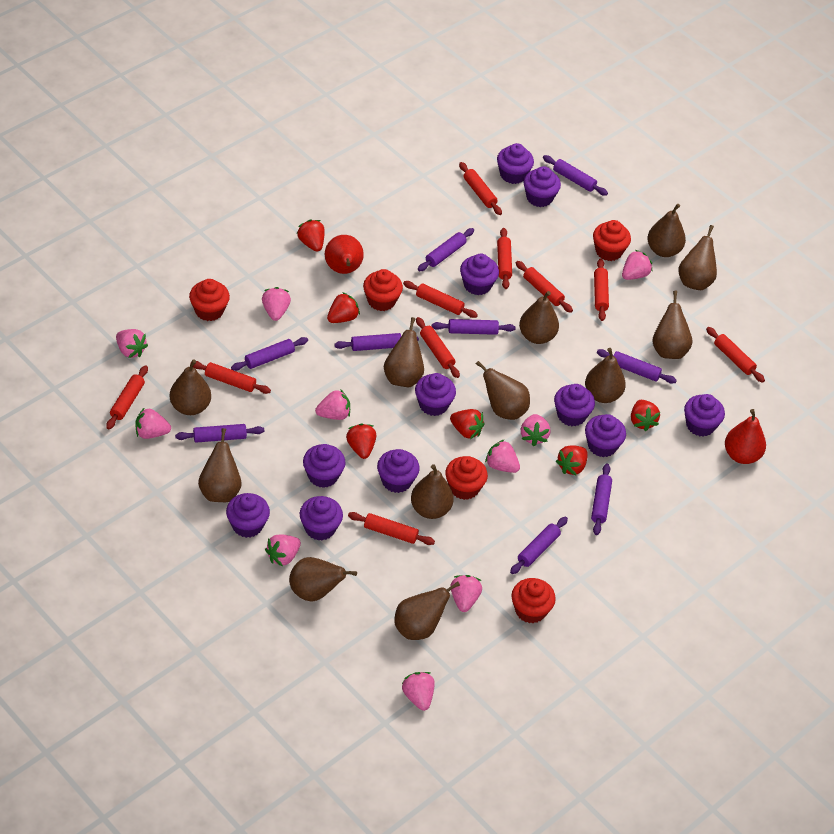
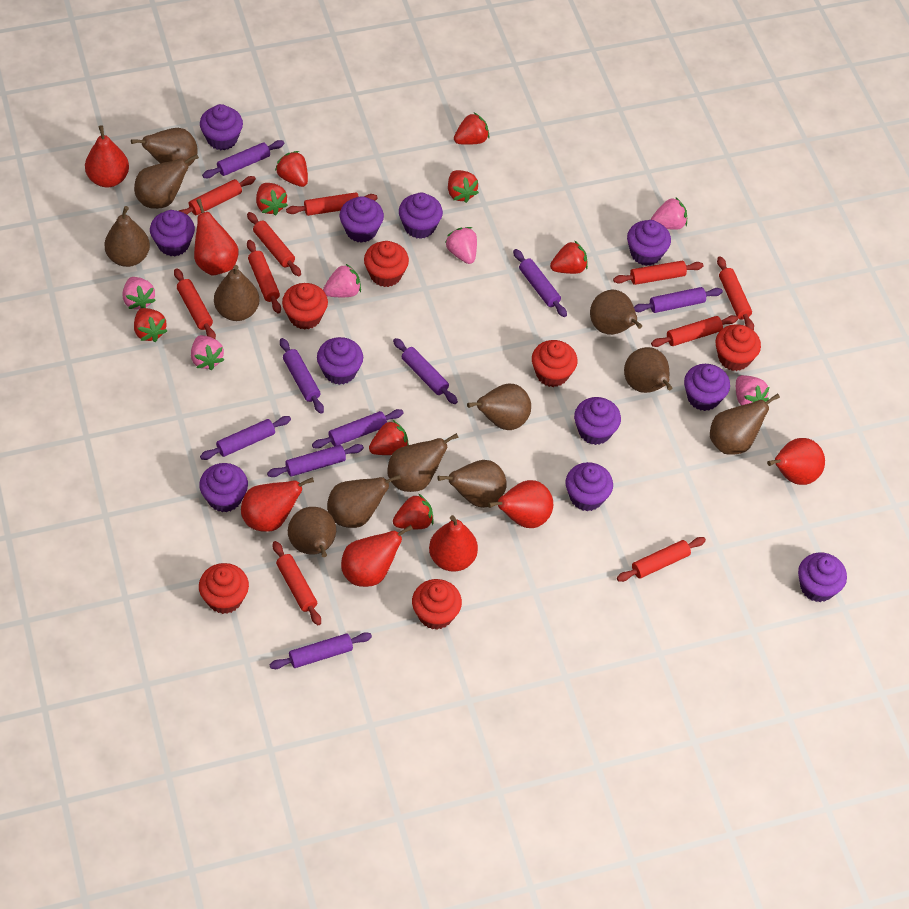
pink strawberry: 10 -> 6
red cupcake: 5 -> 6
red pear: 2 -> 7
red strawberry: 6 -> 8

